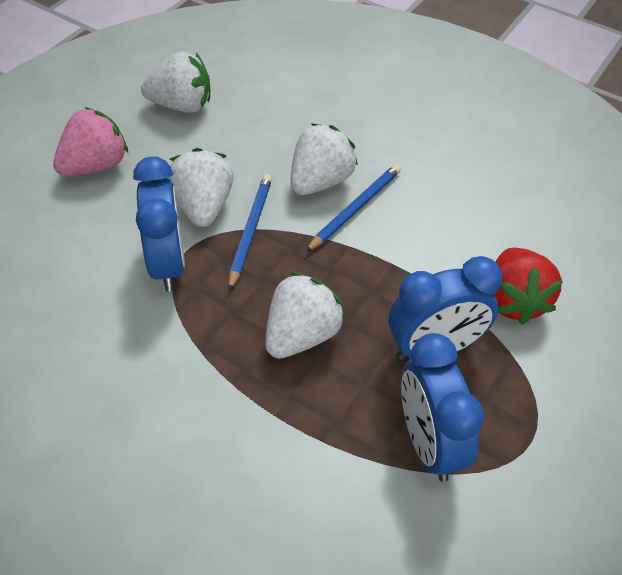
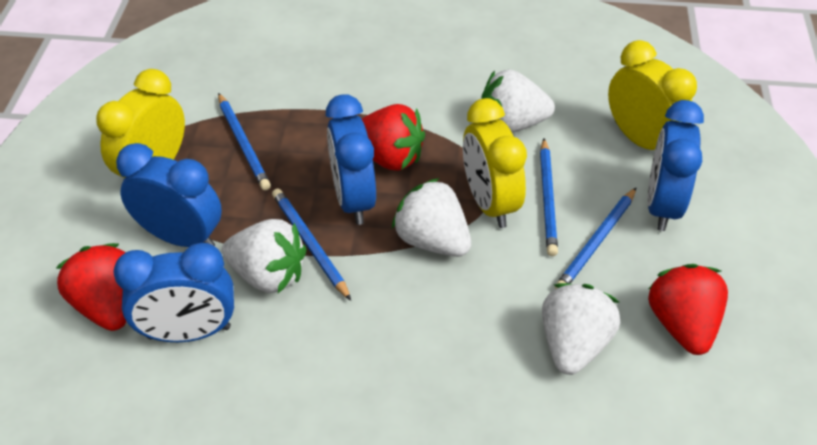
blue clock: 3 -> 4
blue pencil: 2 -> 4
pink strawberry: 1 -> 0
red strawberry: 1 -> 3
yellow clock: 0 -> 3

